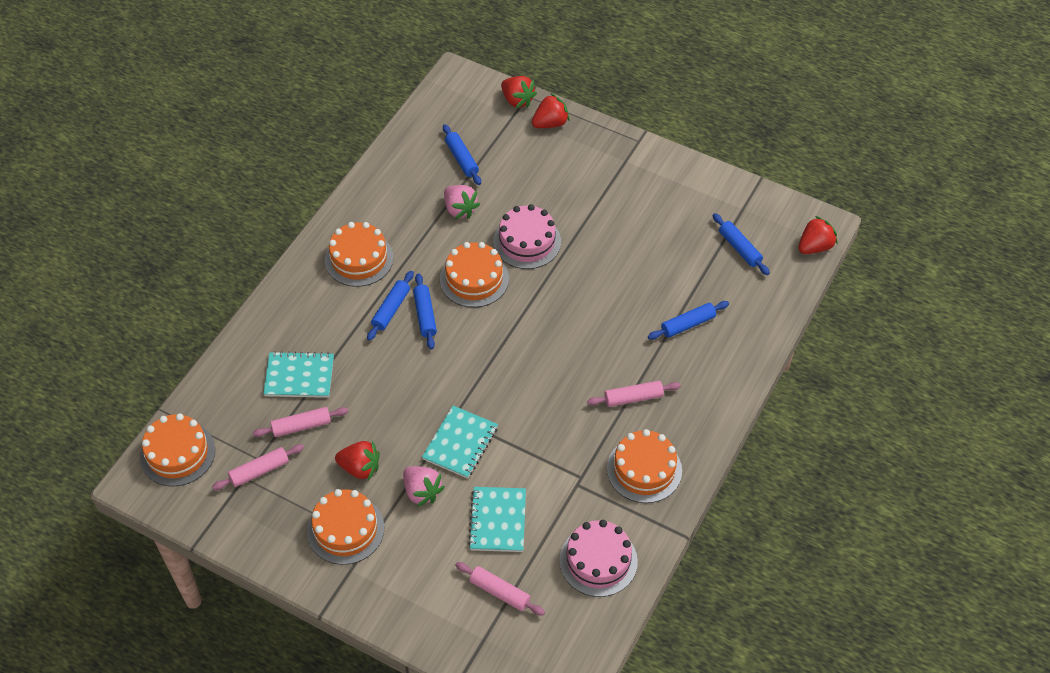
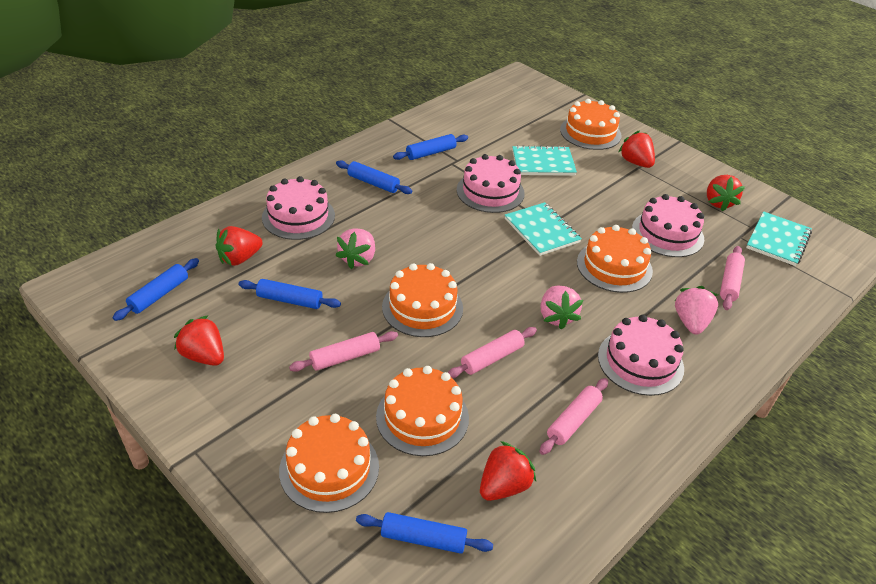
pink cake: 2 -> 4
pink strawberry: 2 -> 3
red strawberry: 4 -> 5

